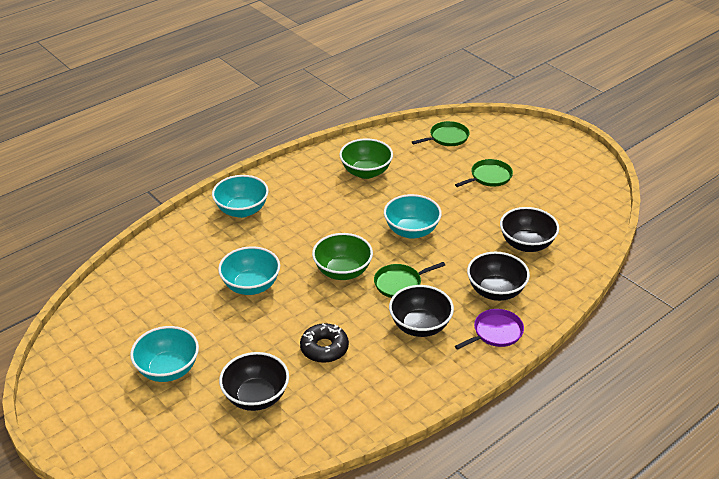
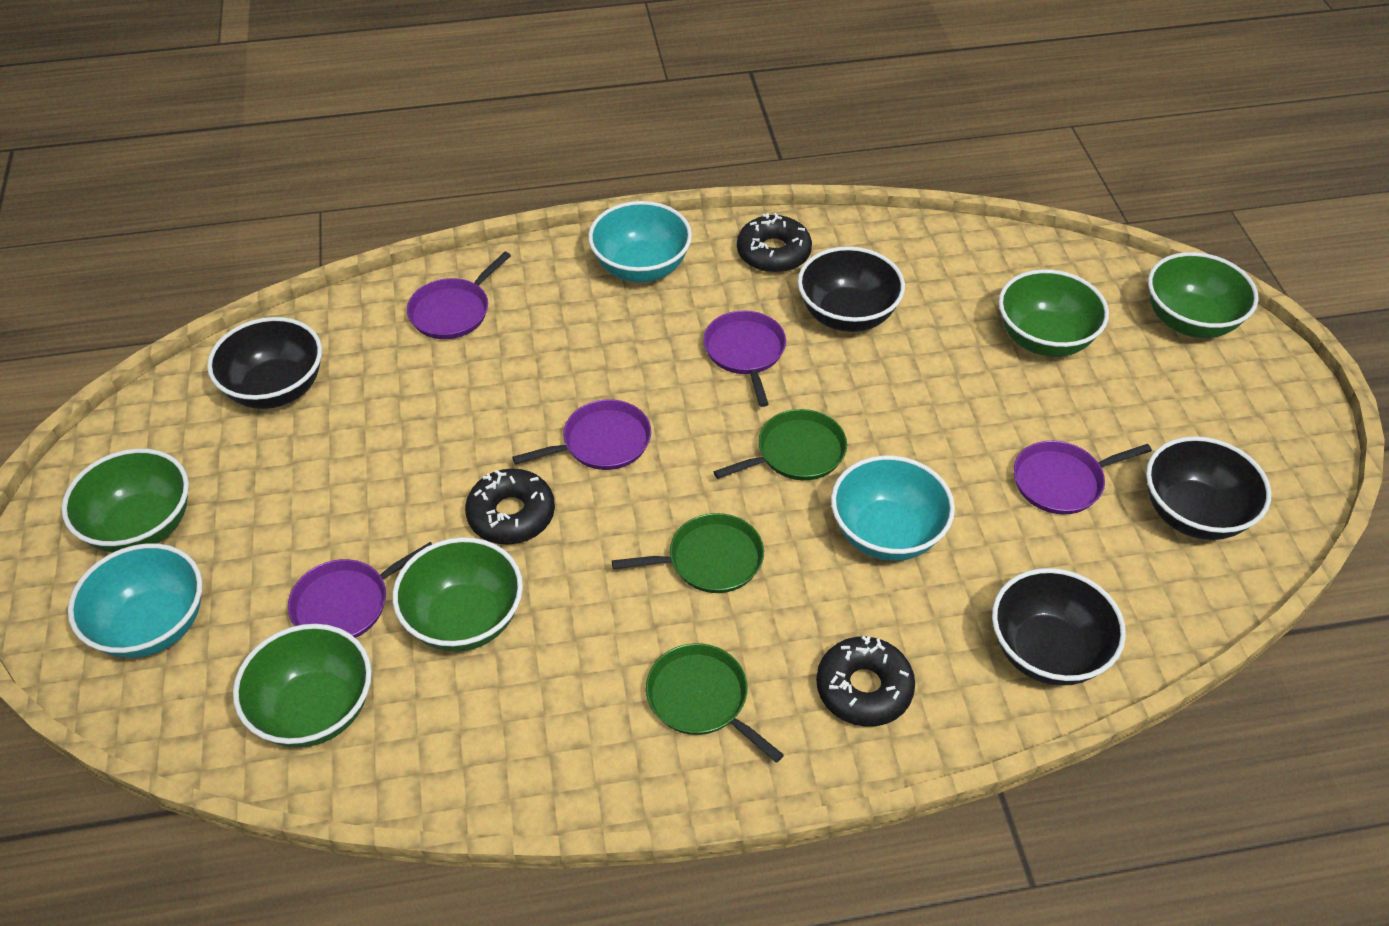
black donut: 1 -> 3
green bowl: 2 -> 5
purple pan: 1 -> 5
turquoise bowl: 4 -> 3

